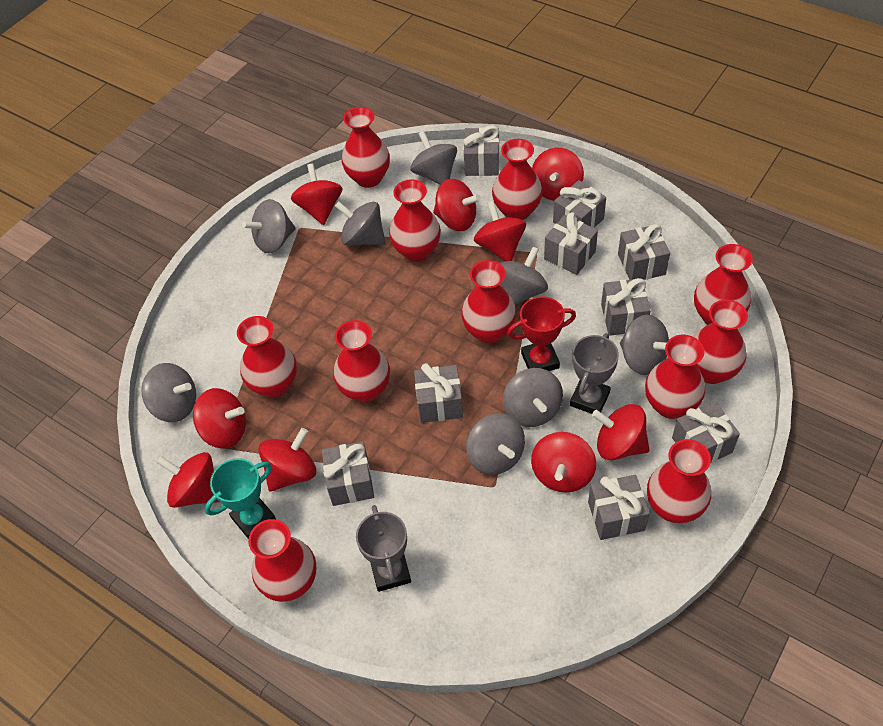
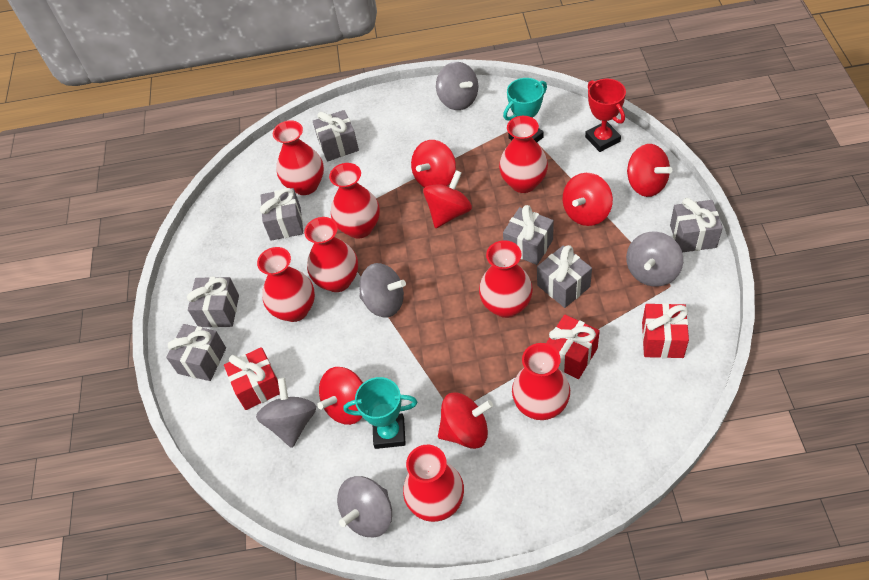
grey gift: 9 -> 7
grey spinning top: 8 -> 5
grey trophy: 2 -> 0
red gift: 0 -> 3
red spinning top: 9 -> 6
red vase: 11 -> 8
turquoise trophy: 1 -> 2

